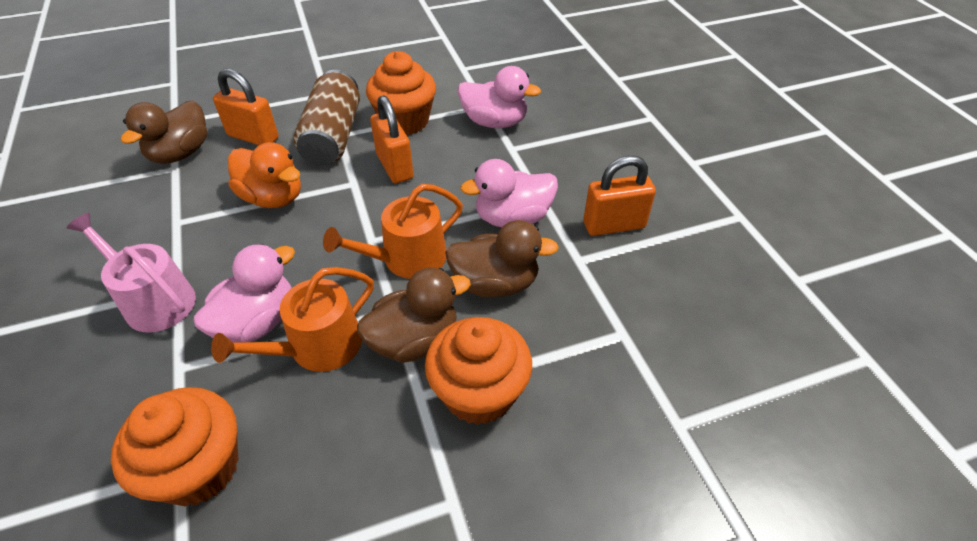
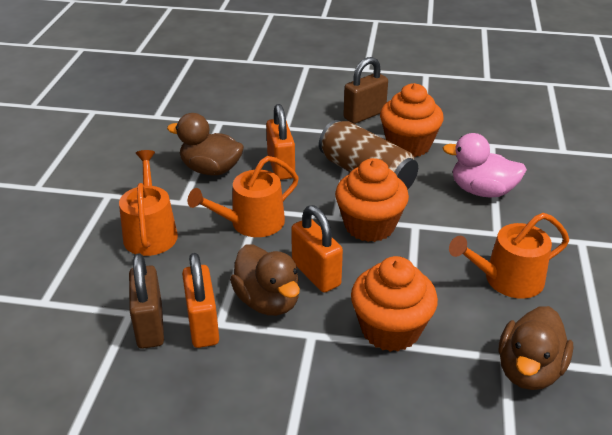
brown padlock: 0 -> 2
orange duck: 1 -> 0
orange watering can: 2 -> 3
pink duck: 3 -> 1
pink watering can: 1 -> 0

